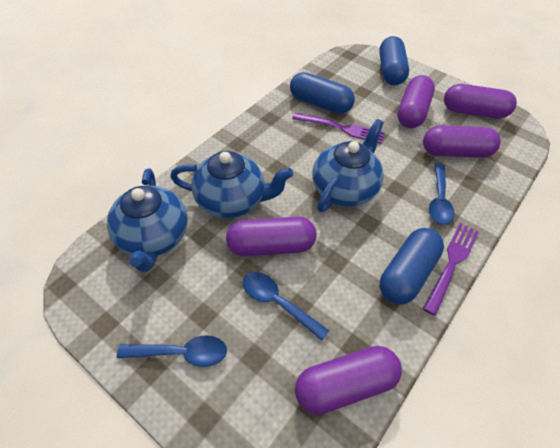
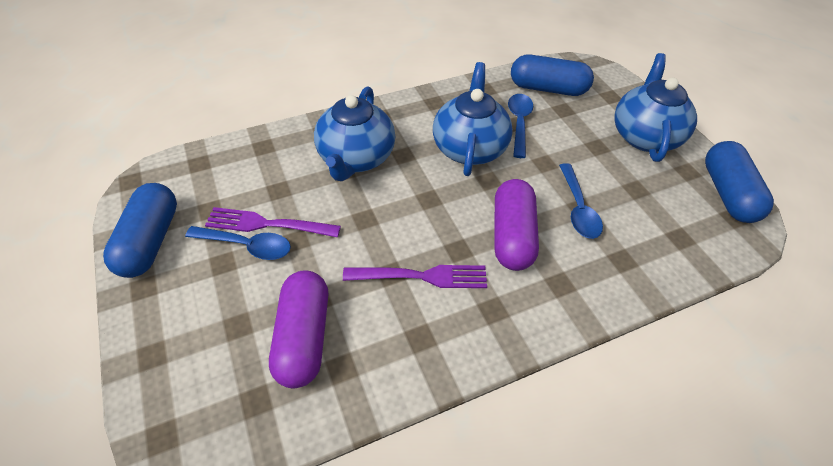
purple capsule: 5 -> 2

